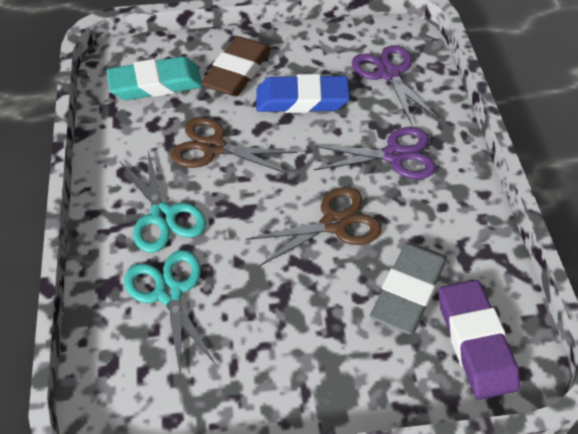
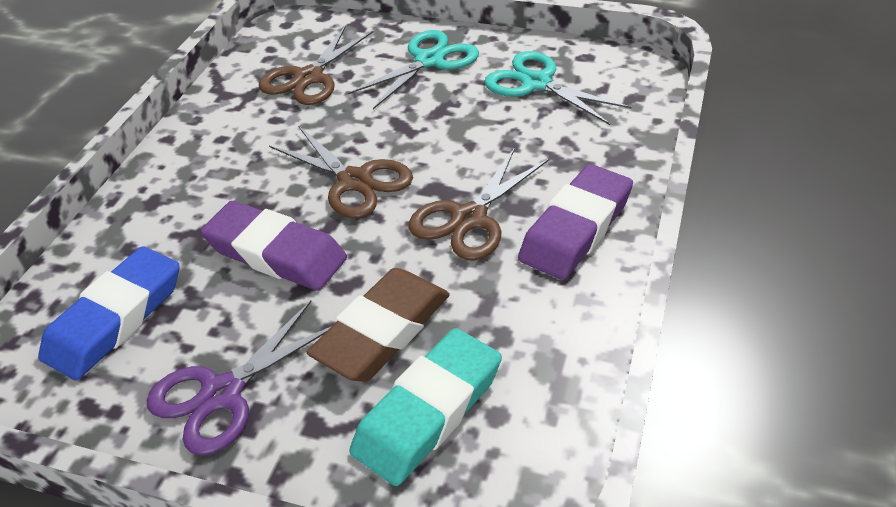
brown scissors: 2 -> 3
grey eraser: 1 -> 0
purple eraser: 1 -> 2
purple scissors: 2 -> 1

